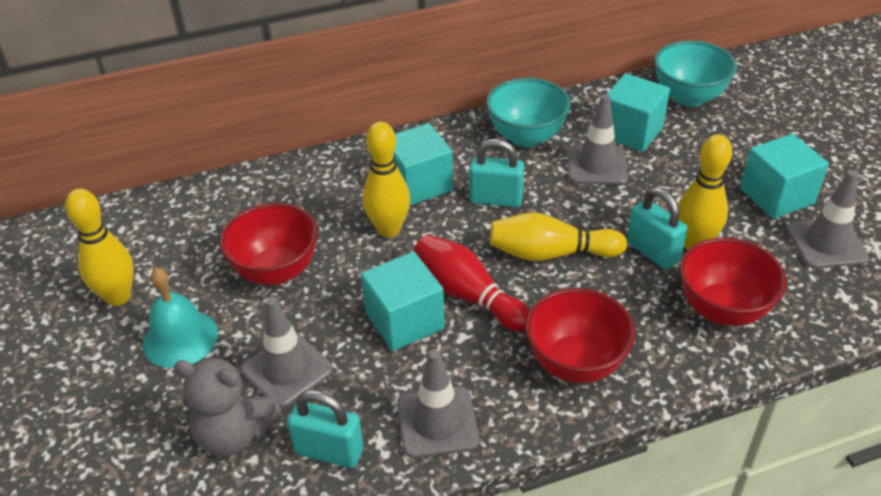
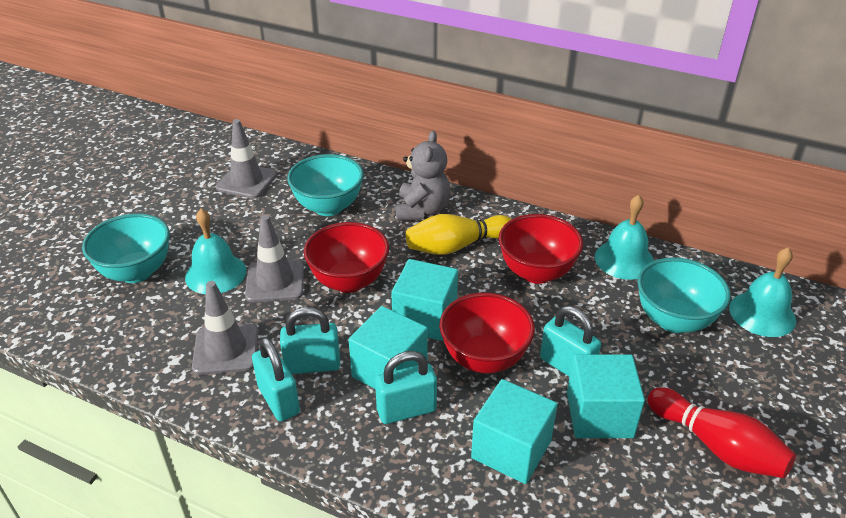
grey traffic cone: 4 -> 3
turquoise bell: 1 -> 3
turquoise bowl: 2 -> 3
turquoise padlock: 3 -> 4
yellow bowling pin: 4 -> 1

